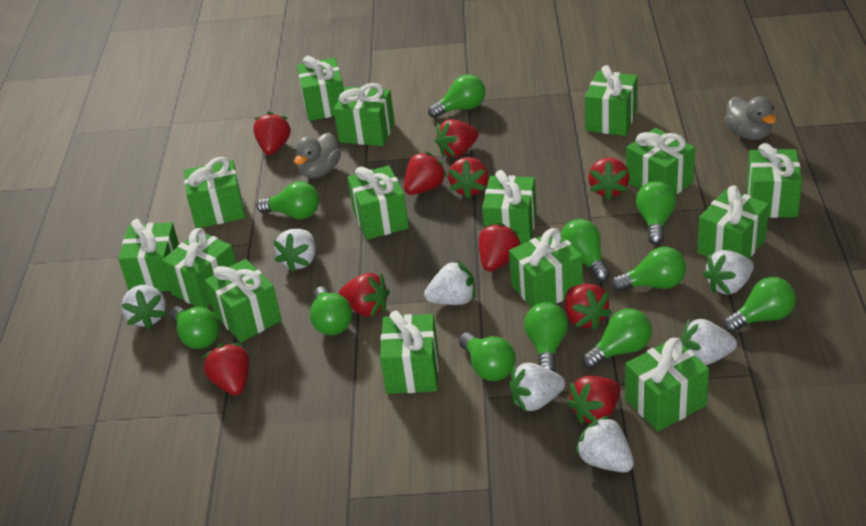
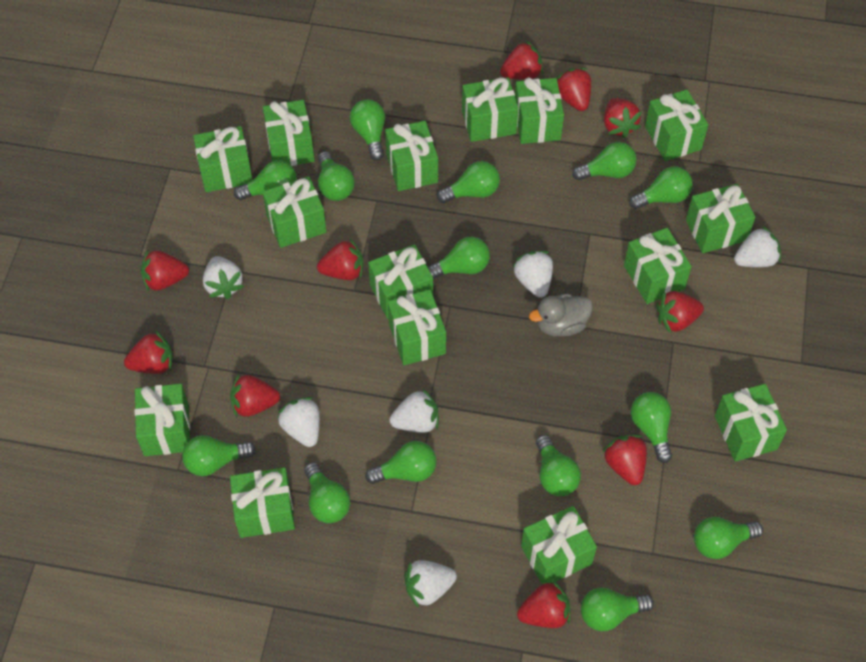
green light bulb: 11 -> 14
grey duck: 2 -> 1
white strawberry: 7 -> 6

